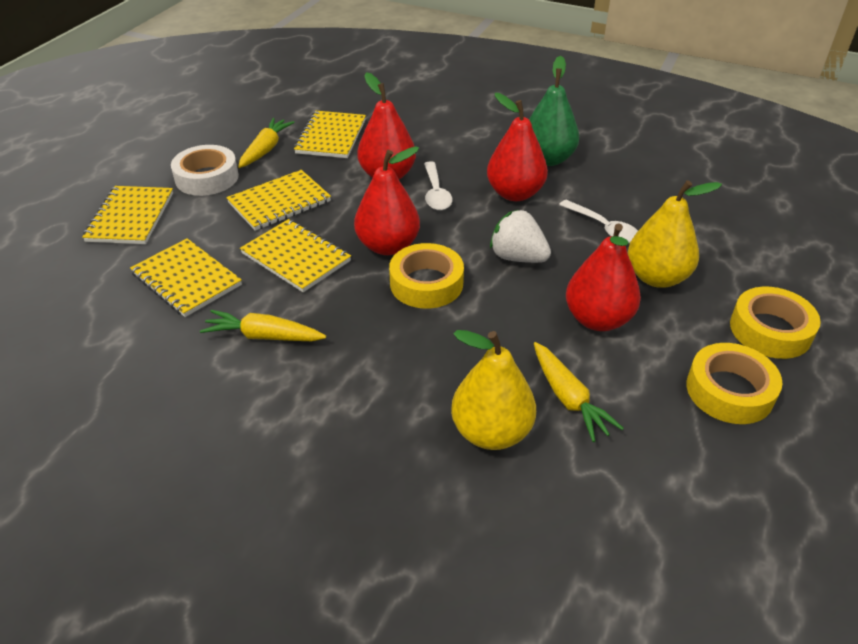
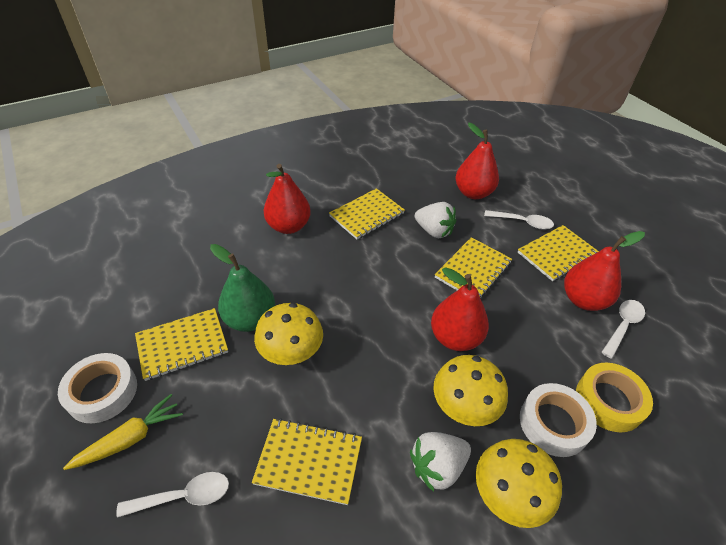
white spoon: 2 -> 3
white strawberry: 1 -> 2
white tape: 1 -> 2
yellow carrot: 3 -> 1
yellow mushroom: 0 -> 3
yellow pear: 2 -> 0
yellow tape: 3 -> 1

